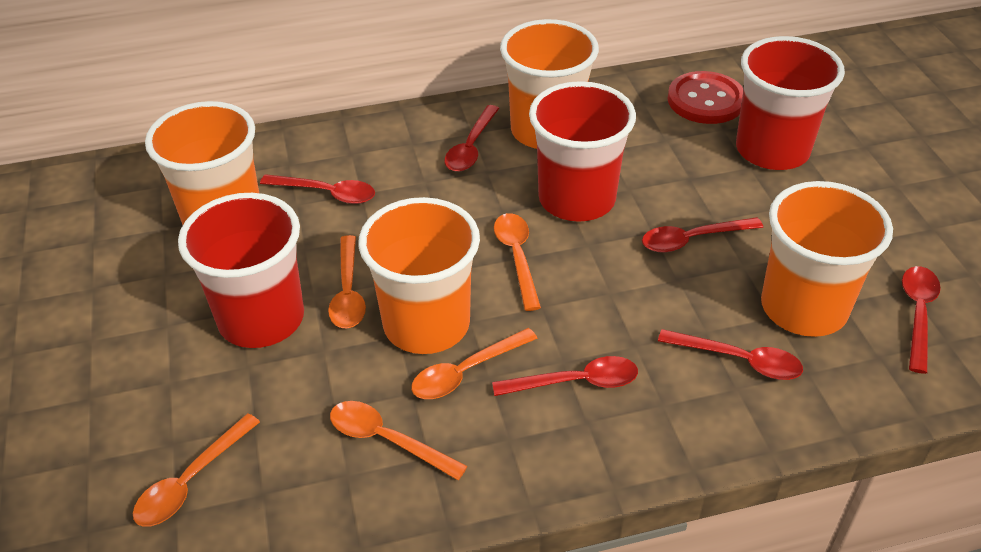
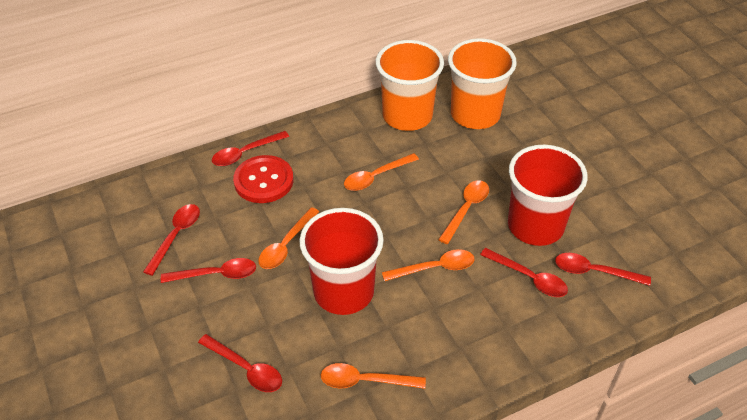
orange cup: 4 -> 2
red cup: 3 -> 2

